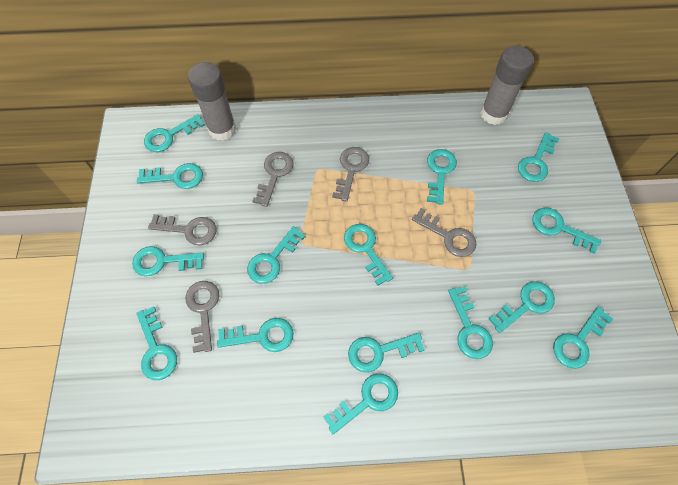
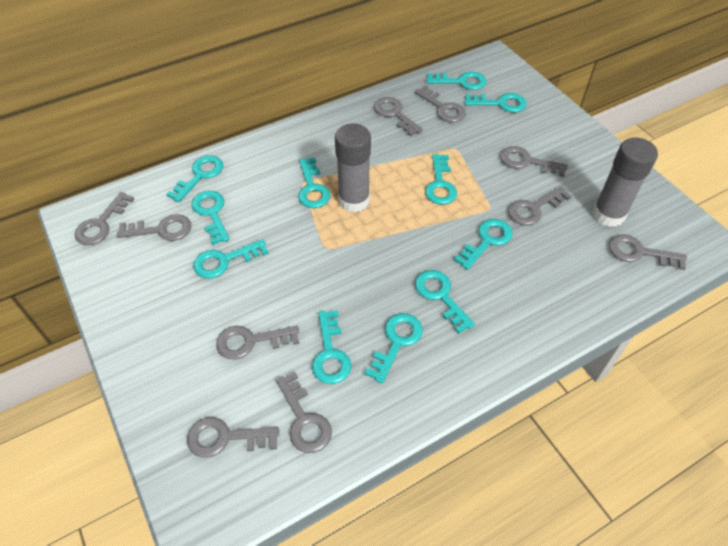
grey key: 5 -> 10
turquoise key: 15 -> 11

